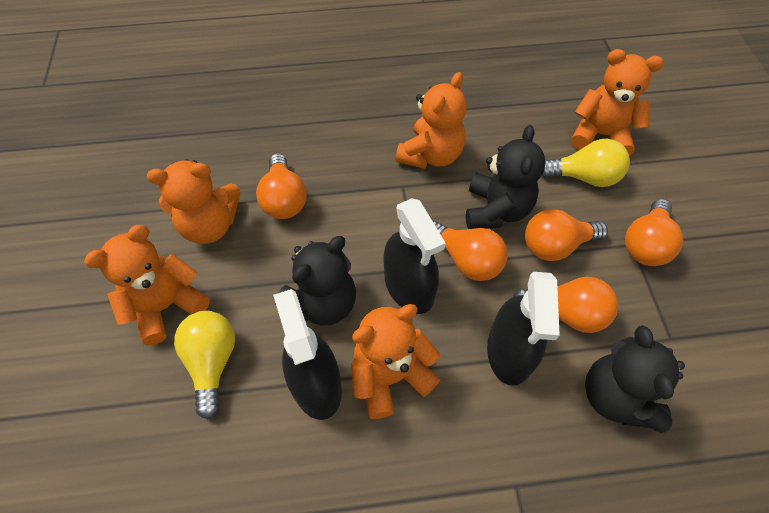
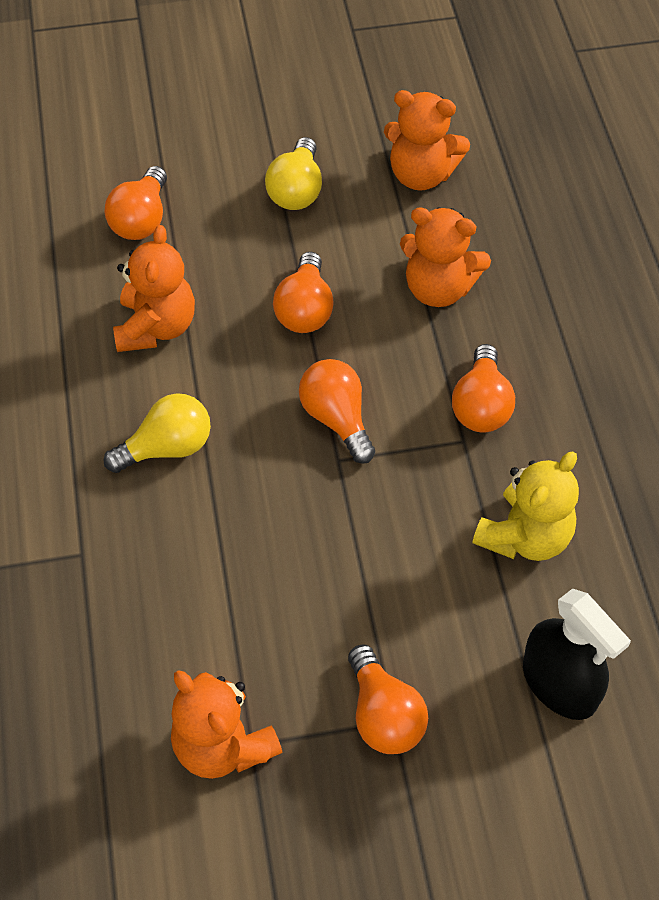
black spray bottle: 3 -> 1
black teddy bear: 3 -> 0
orange teddy bear: 5 -> 4
yellow teddy bear: 0 -> 1

